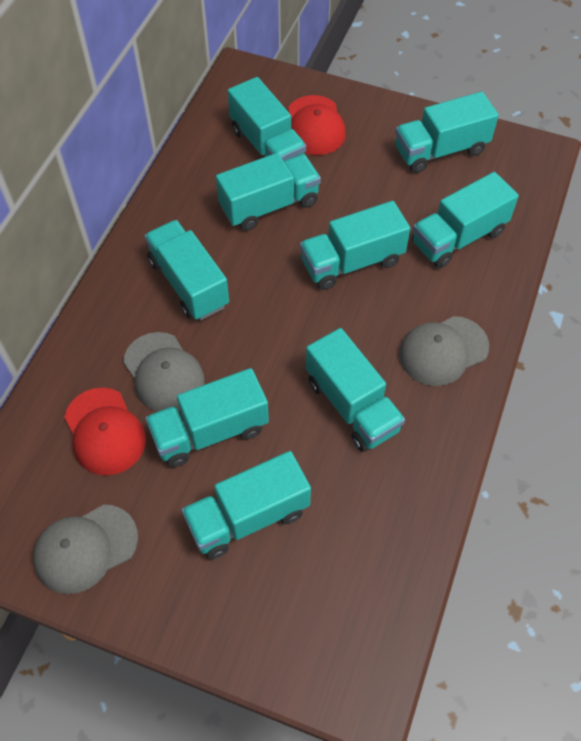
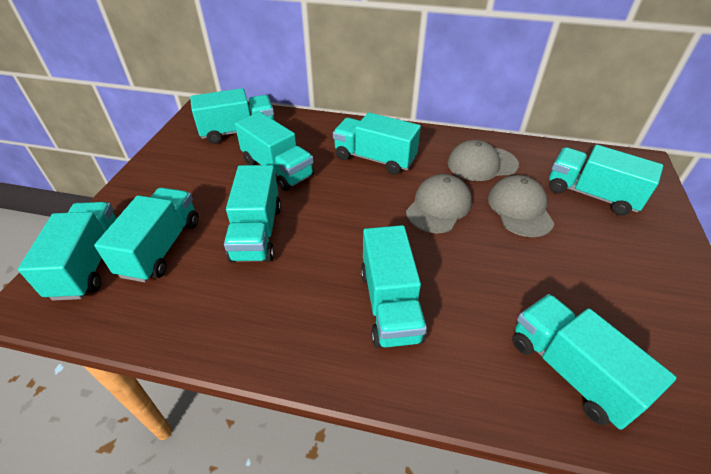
red cap: 2 -> 0

